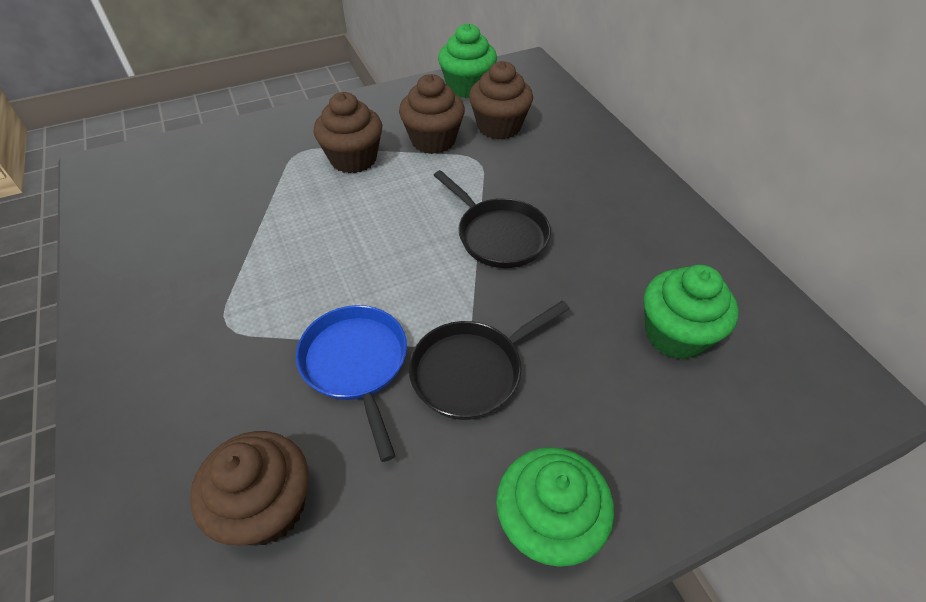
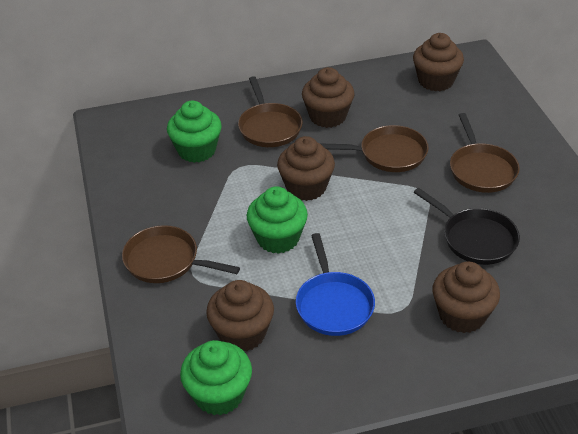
black pan: 2 -> 1
brown cupcake: 4 -> 5
brown pan: 0 -> 4

